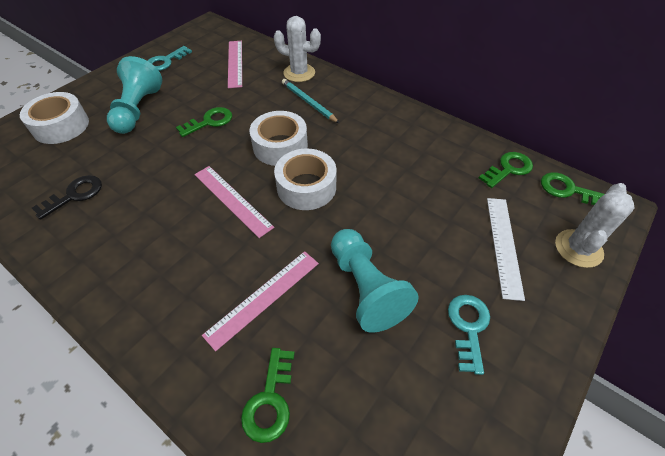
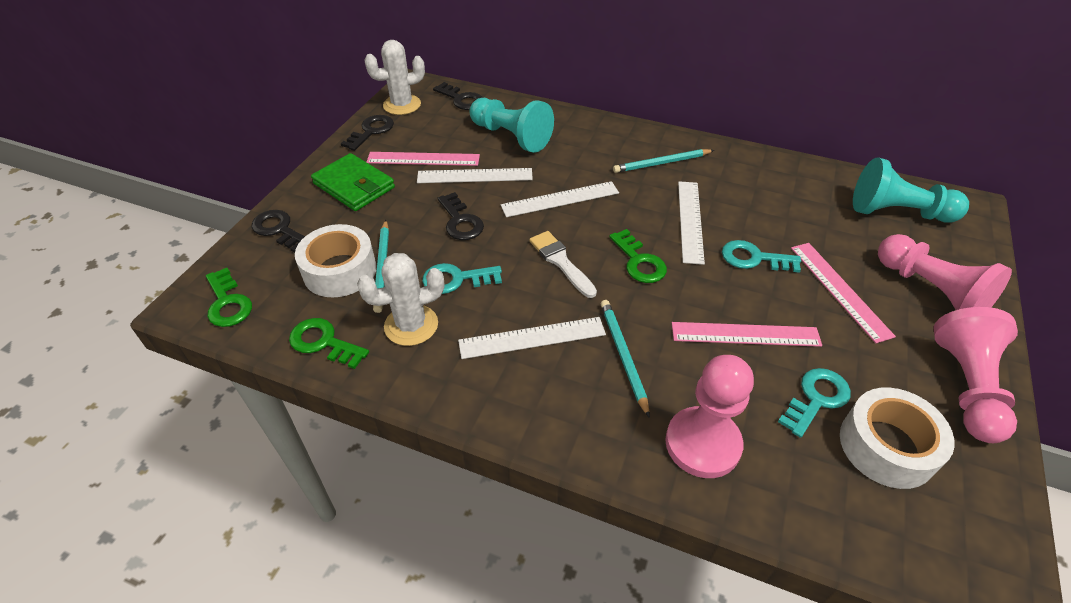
black key: 1 -> 4
green key: 4 -> 3
green wallet: 0 -> 1
pink pawn: 0 -> 3
turquoise key: 2 -> 3
turquoise pencil: 1 -> 3
white brush: 0 -> 1
white ruler: 1 -> 4
white tape: 3 -> 2

